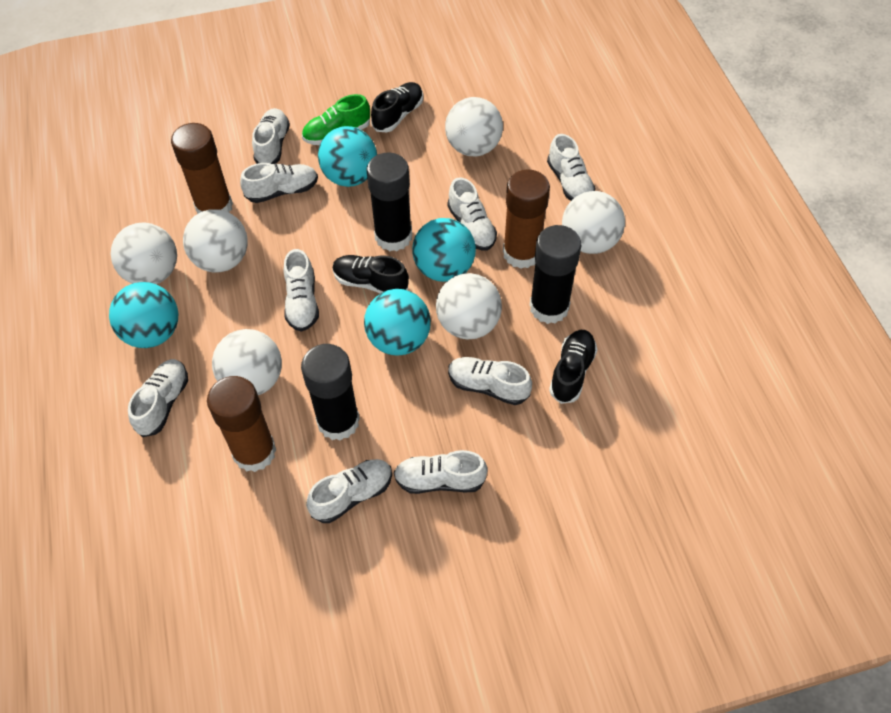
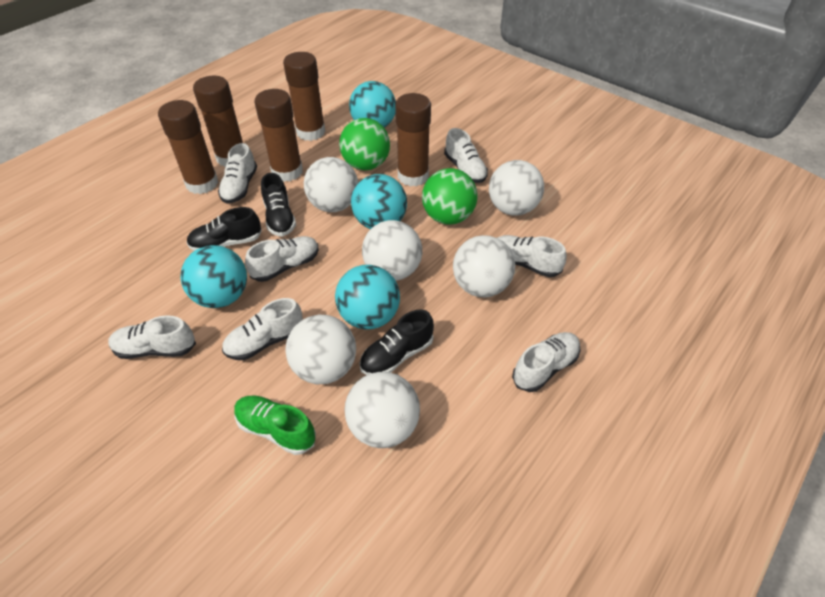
black glue stick: 3 -> 0
brown glue stick: 3 -> 5
green ball: 0 -> 2
white shoe: 9 -> 7

